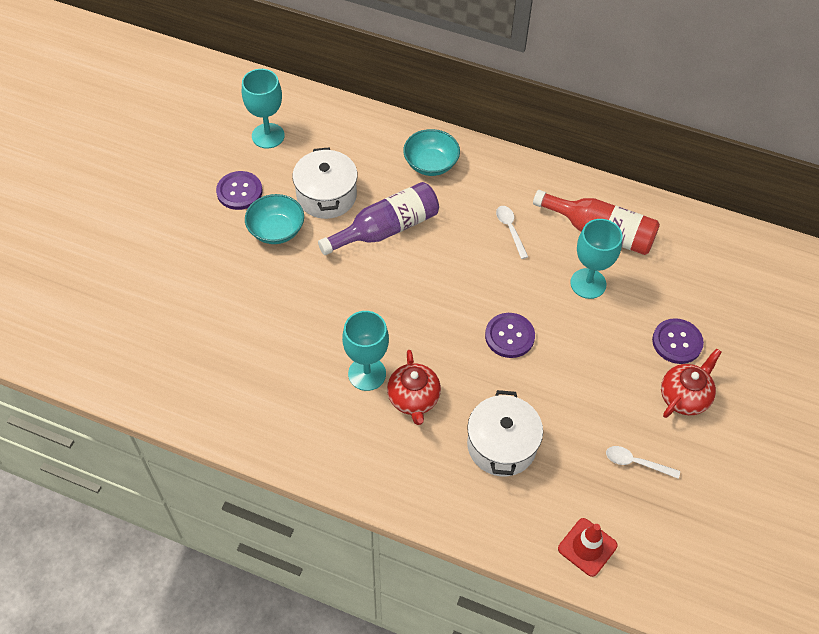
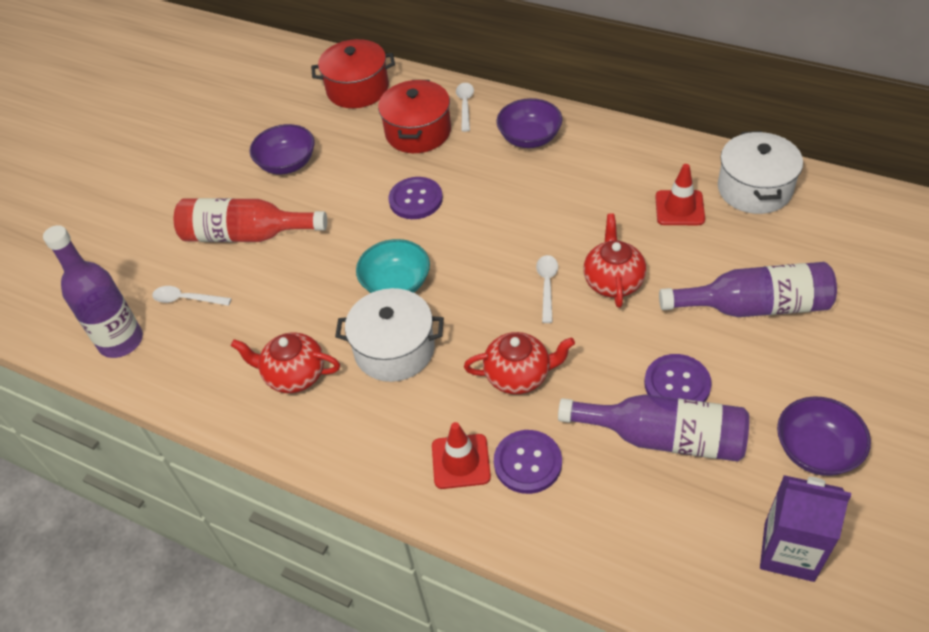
purple bottle: 1 -> 3
purple bowl: 0 -> 3
purple carton: 0 -> 1
red pot: 0 -> 2
red teapot: 2 -> 3
red traffic cone: 1 -> 2
turquoise bowl: 2 -> 1
turquoise goblet: 3 -> 0
white spoon: 2 -> 3

